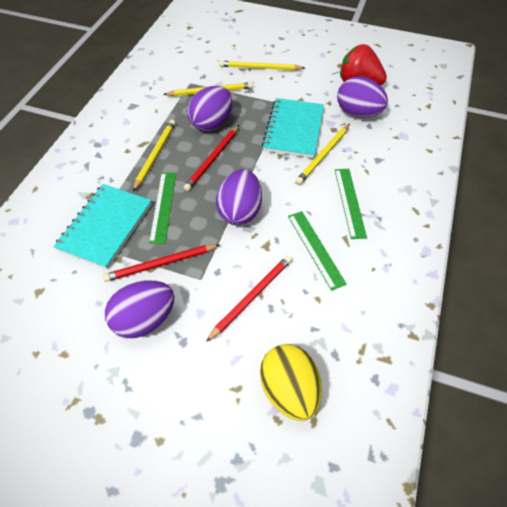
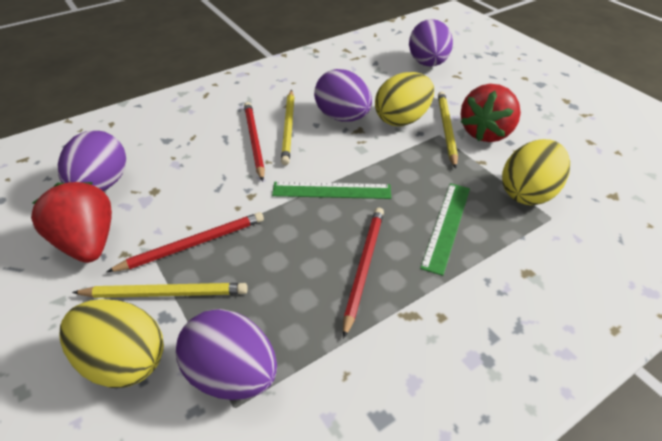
green ruler: 3 -> 2
red strawberry: 1 -> 2
turquoise notebook: 2 -> 0
yellow egg: 1 -> 3
yellow pencil: 4 -> 3

